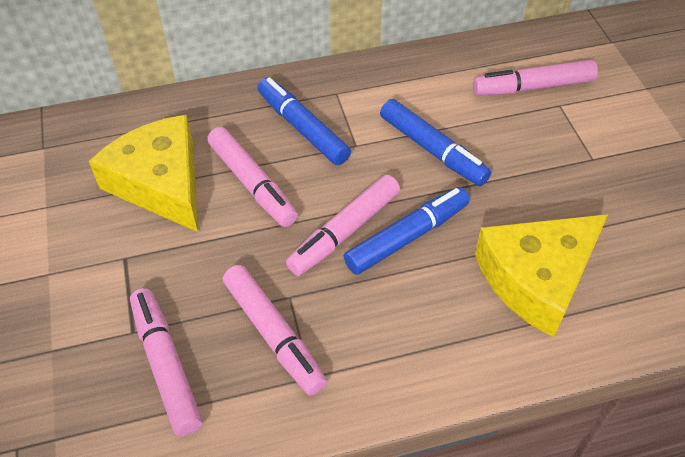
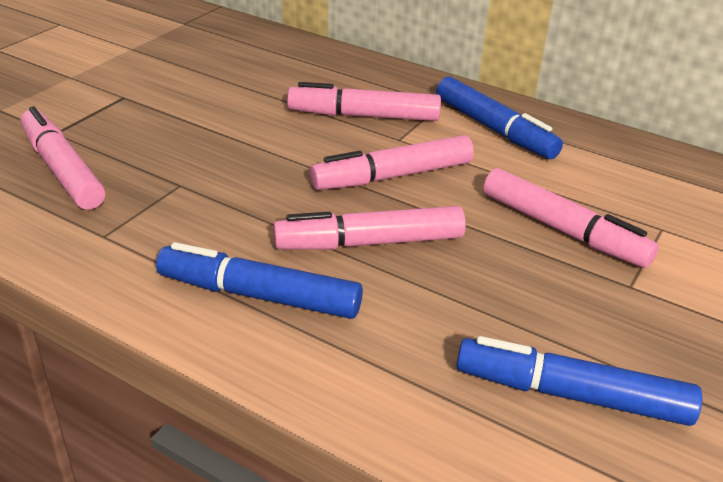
yellow cheese: 2 -> 0

